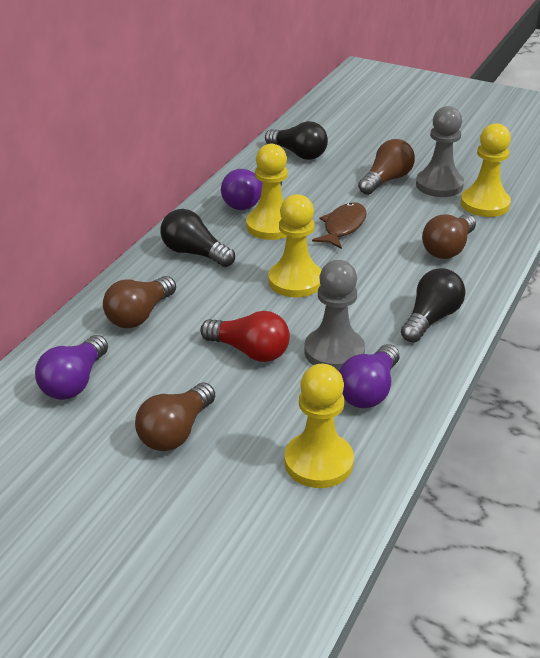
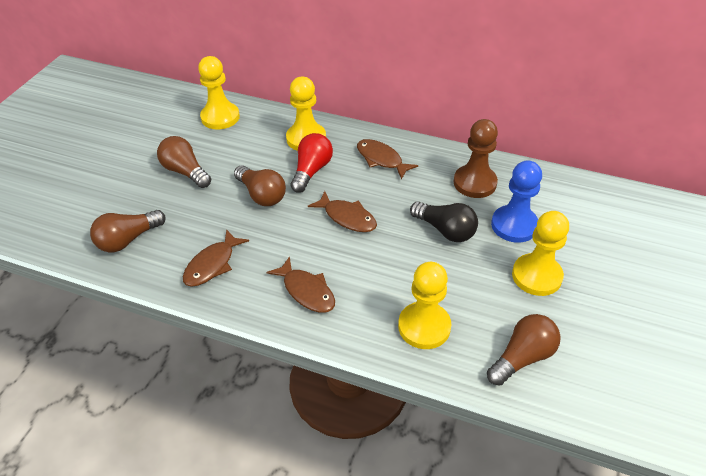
black light bulb: 3 -> 1
blue pawn: 0 -> 1
brown fish: 1 -> 4
brown pawn: 0 -> 1
grey pawn: 2 -> 0
purple light bulb: 3 -> 0

